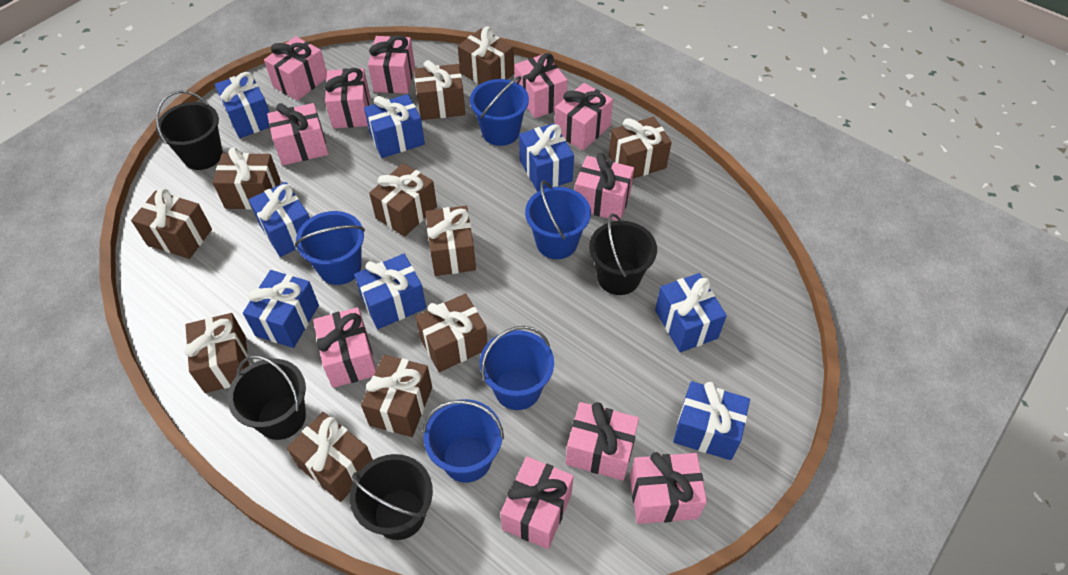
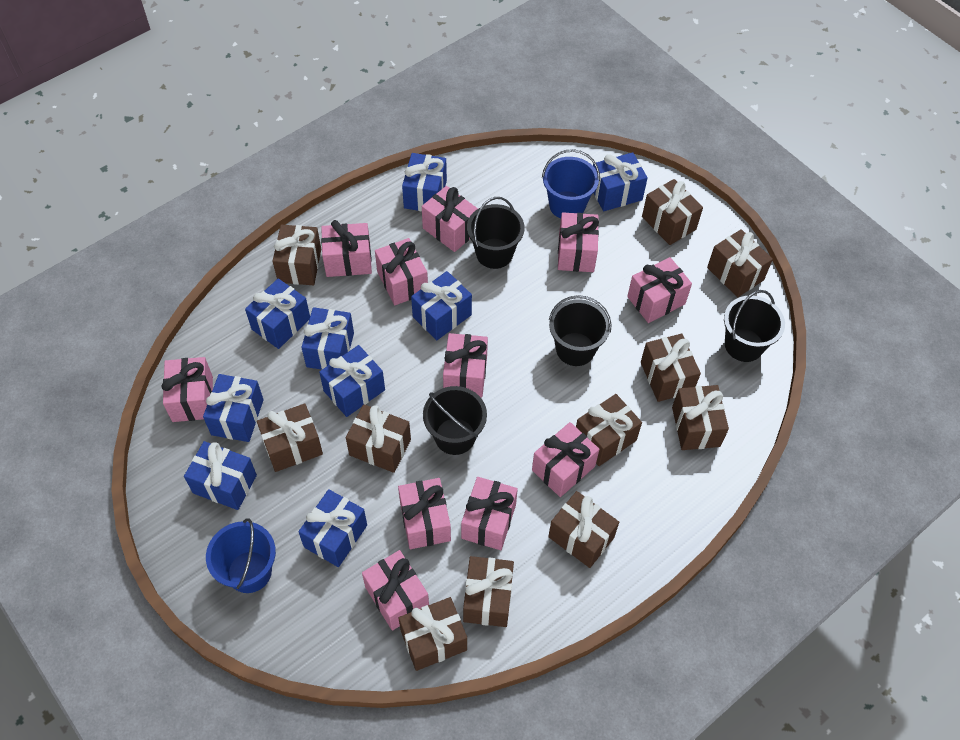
blue bucket: 5 -> 2
blue gift: 8 -> 9

